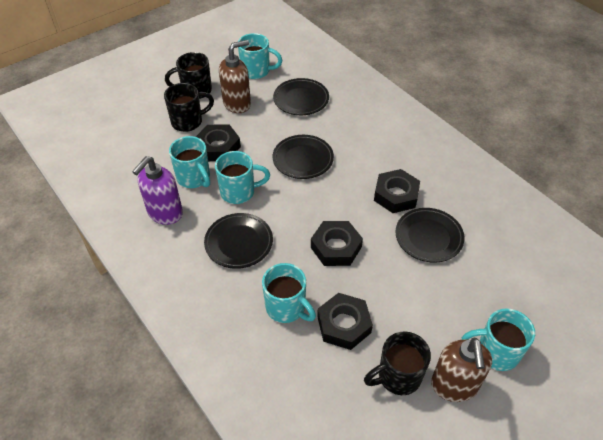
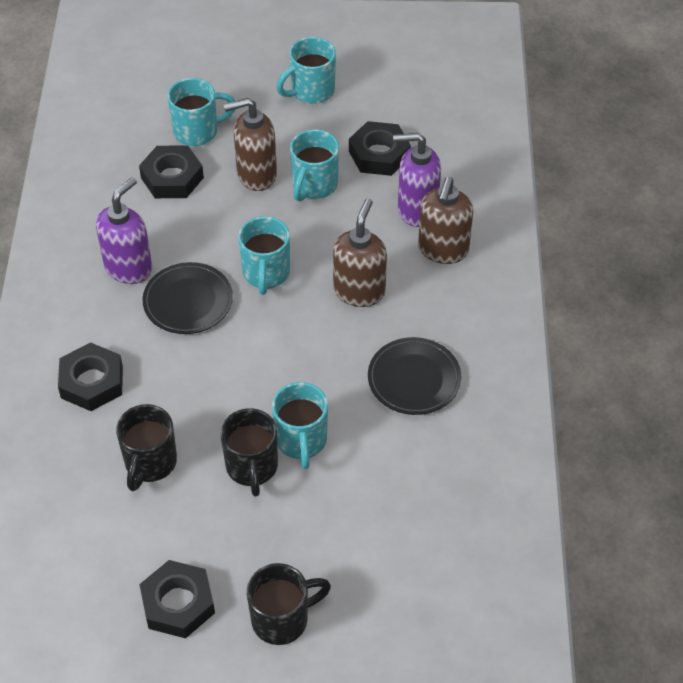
black plate: 4 -> 2
brown soap dispenser: 2 -> 3
purple soap dispenser: 1 -> 2

